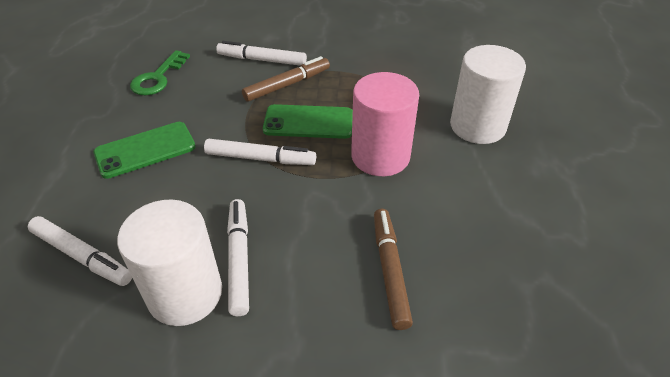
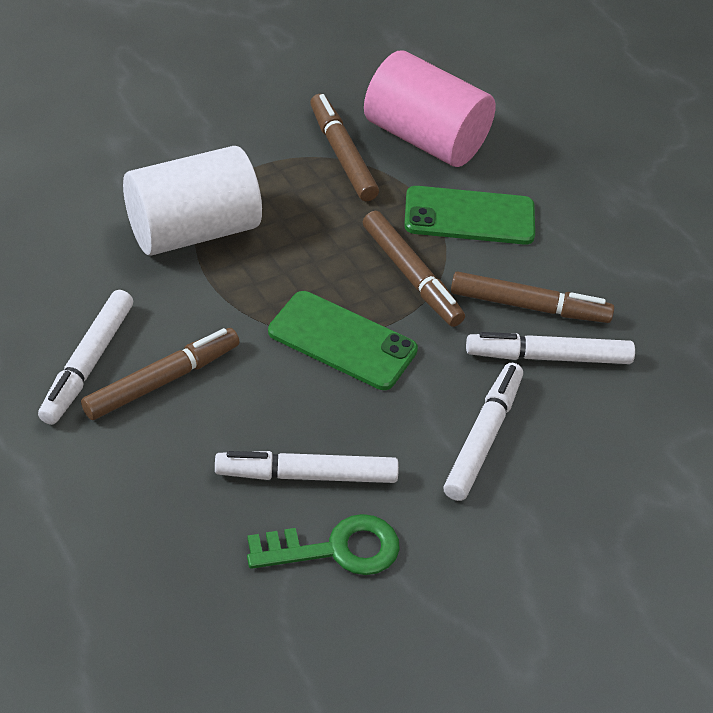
brown marker: 2 -> 4
white cylinder: 2 -> 1

